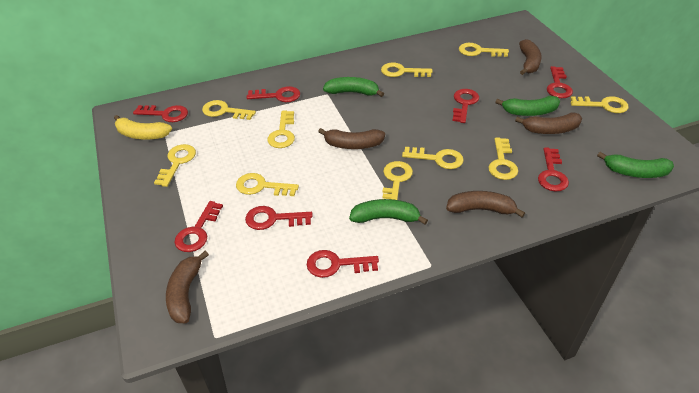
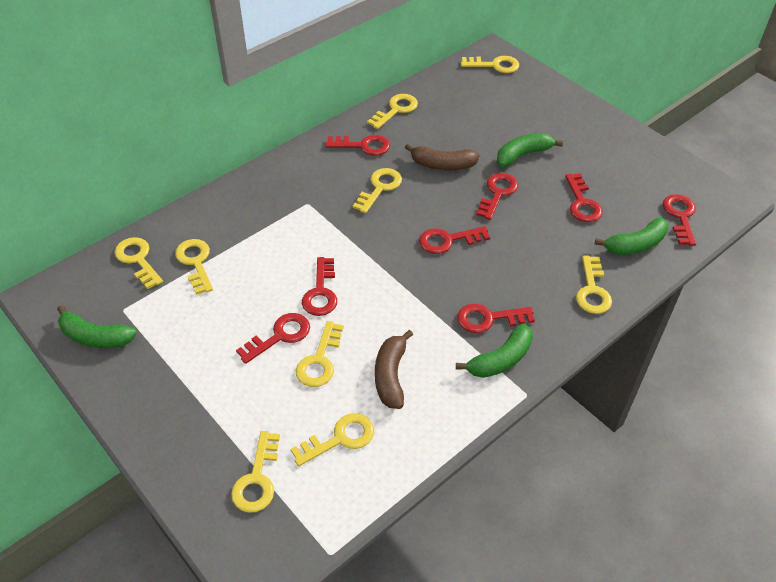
brown banana: 5 -> 2
yellow banana: 1 -> 0
yellow key: 10 -> 9

